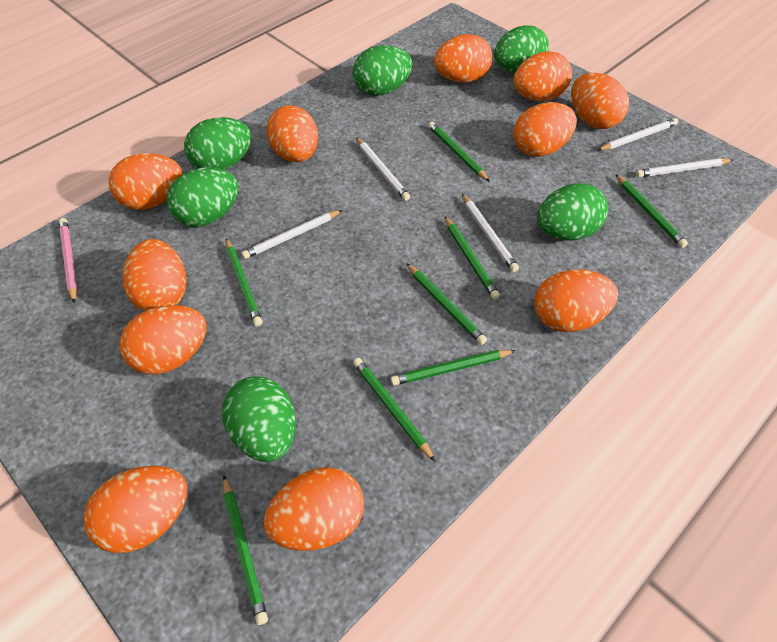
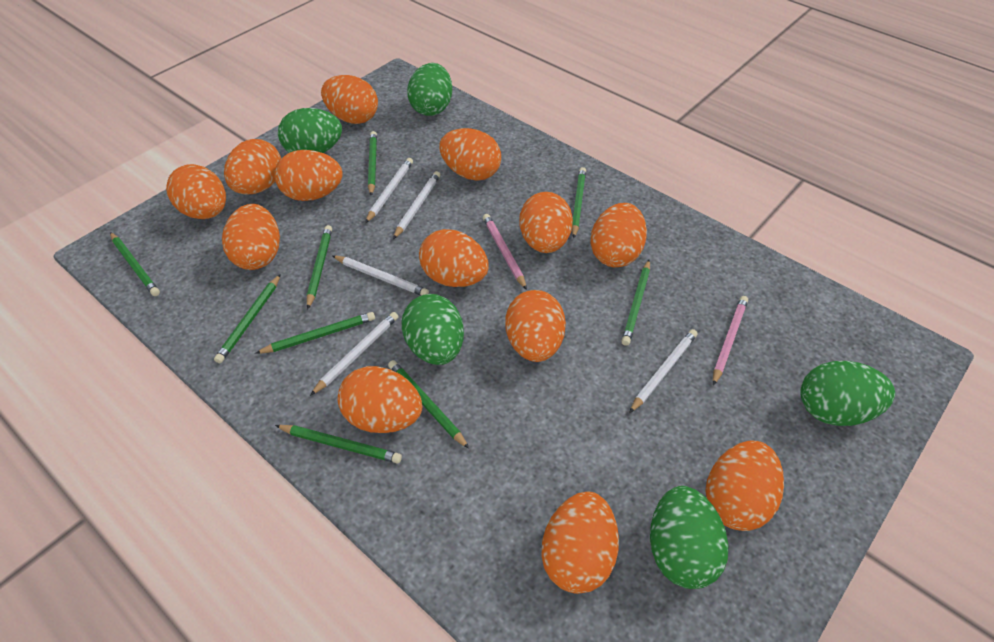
green egg: 6 -> 5
green pencil: 8 -> 9
orange egg: 11 -> 13
pink pencil: 1 -> 2

